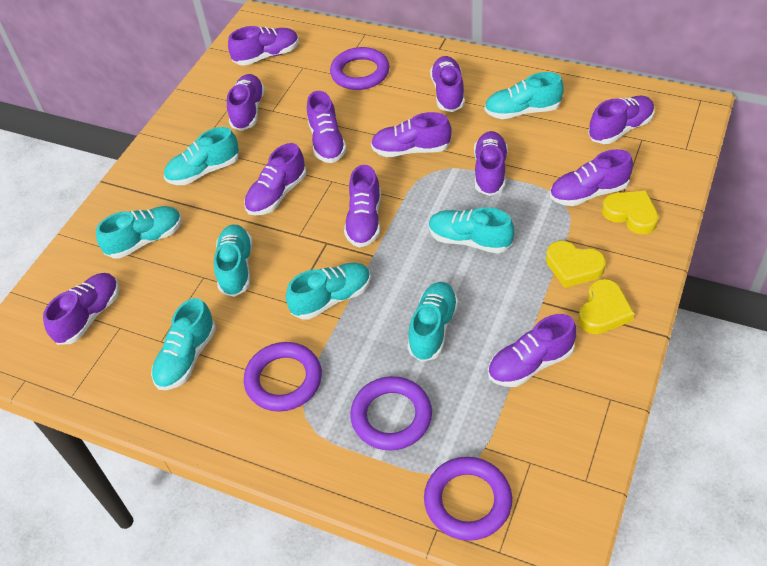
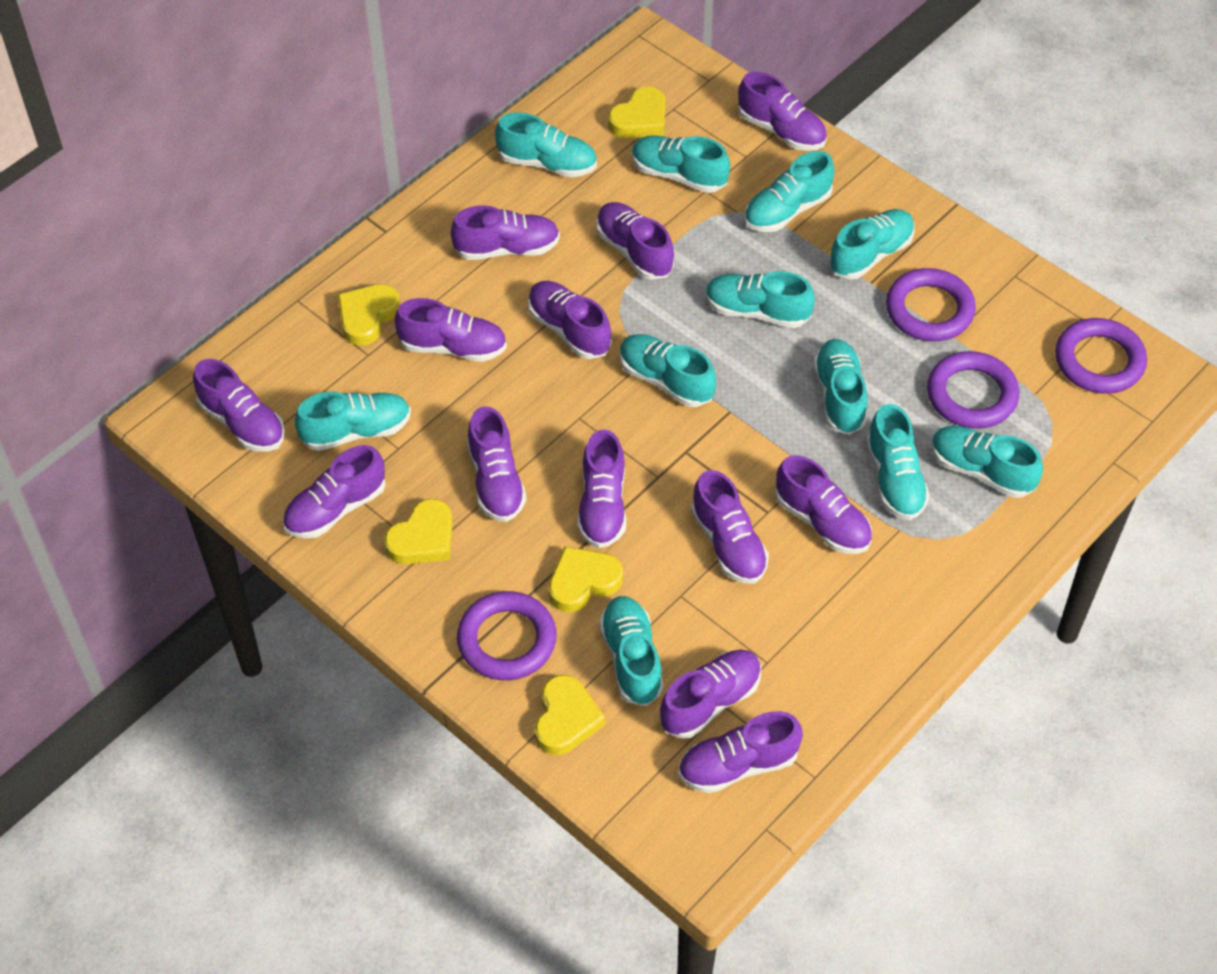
purple shoe: 12 -> 13
turquoise shoe: 8 -> 11
yellow heart: 3 -> 5

